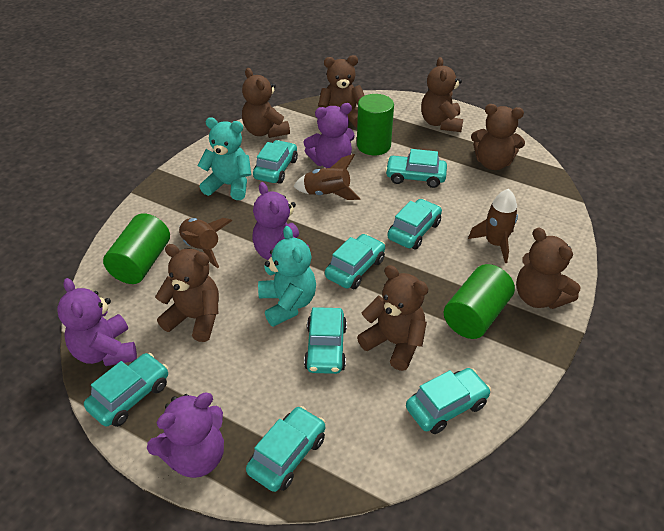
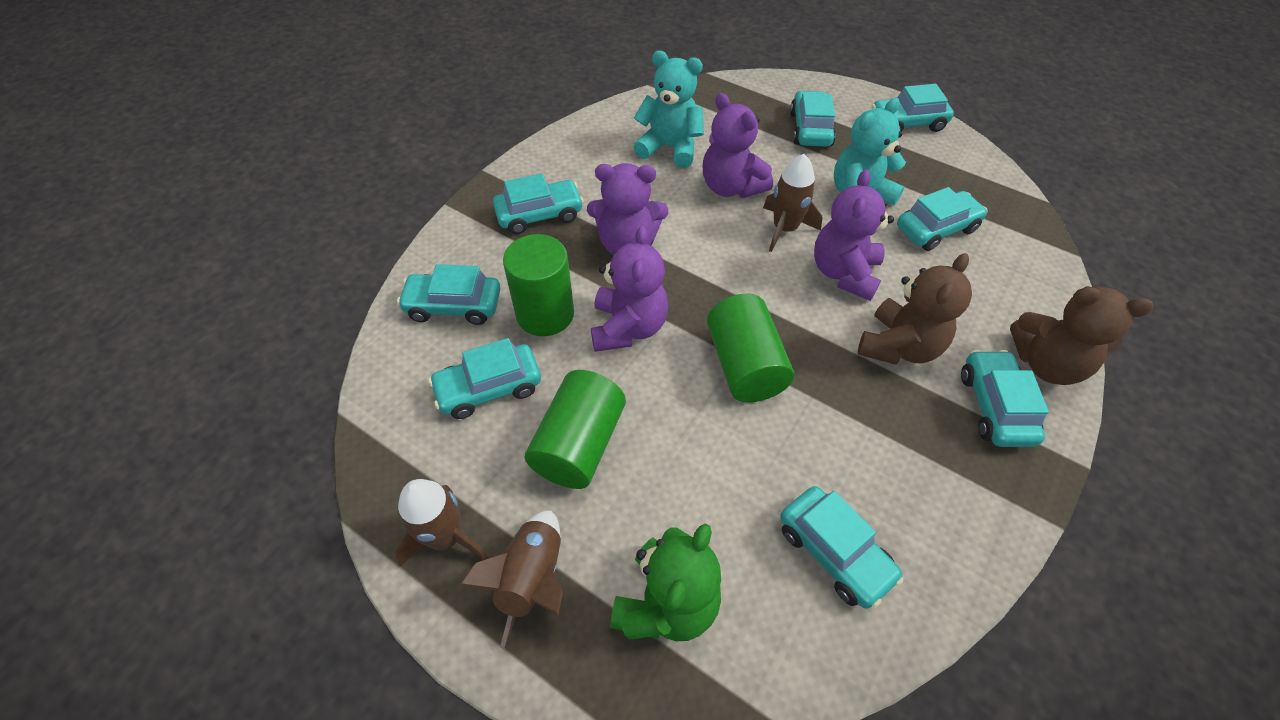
brown teddy bear: 7 -> 2
green teddy bear: 0 -> 1

